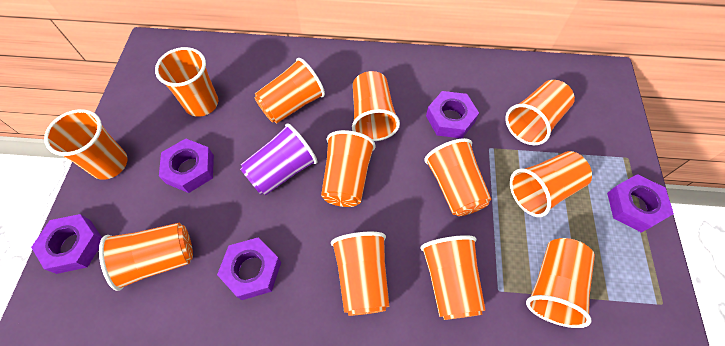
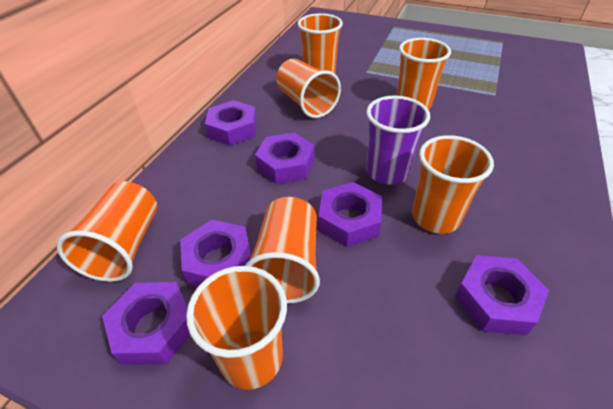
orange cup: 12 -> 7
purple nut: 5 -> 6

